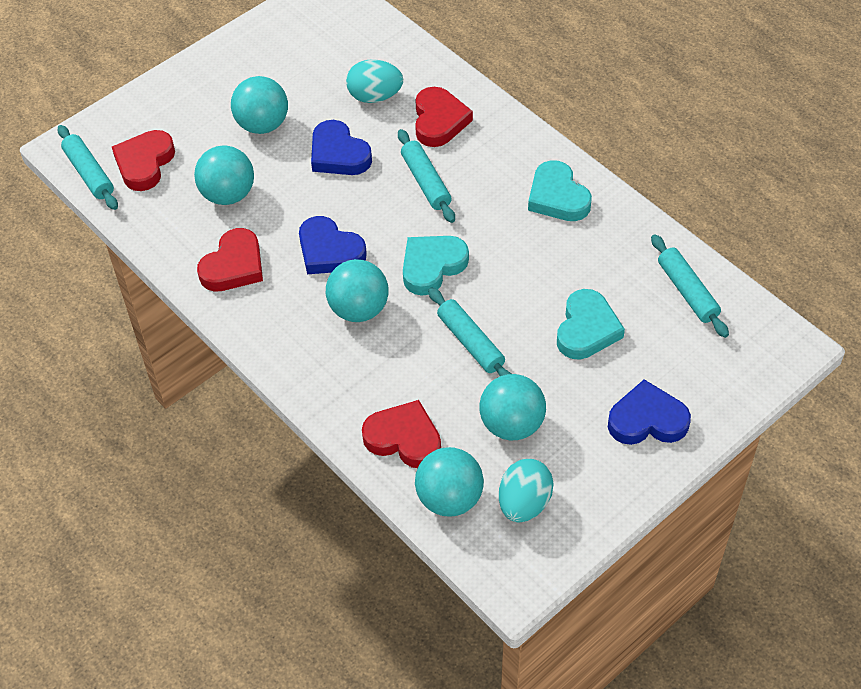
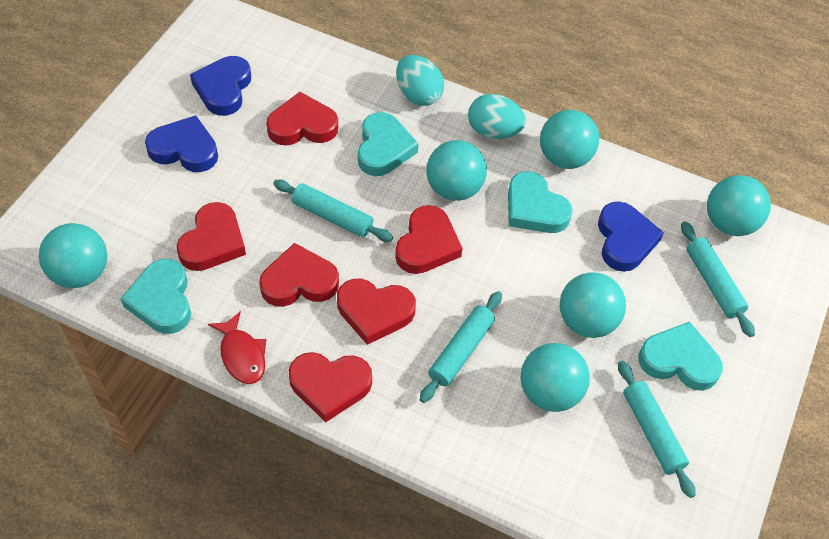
red fish: 0 -> 1
red heart: 4 -> 6
turquoise ball: 5 -> 6
turquoise heart: 3 -> 4

